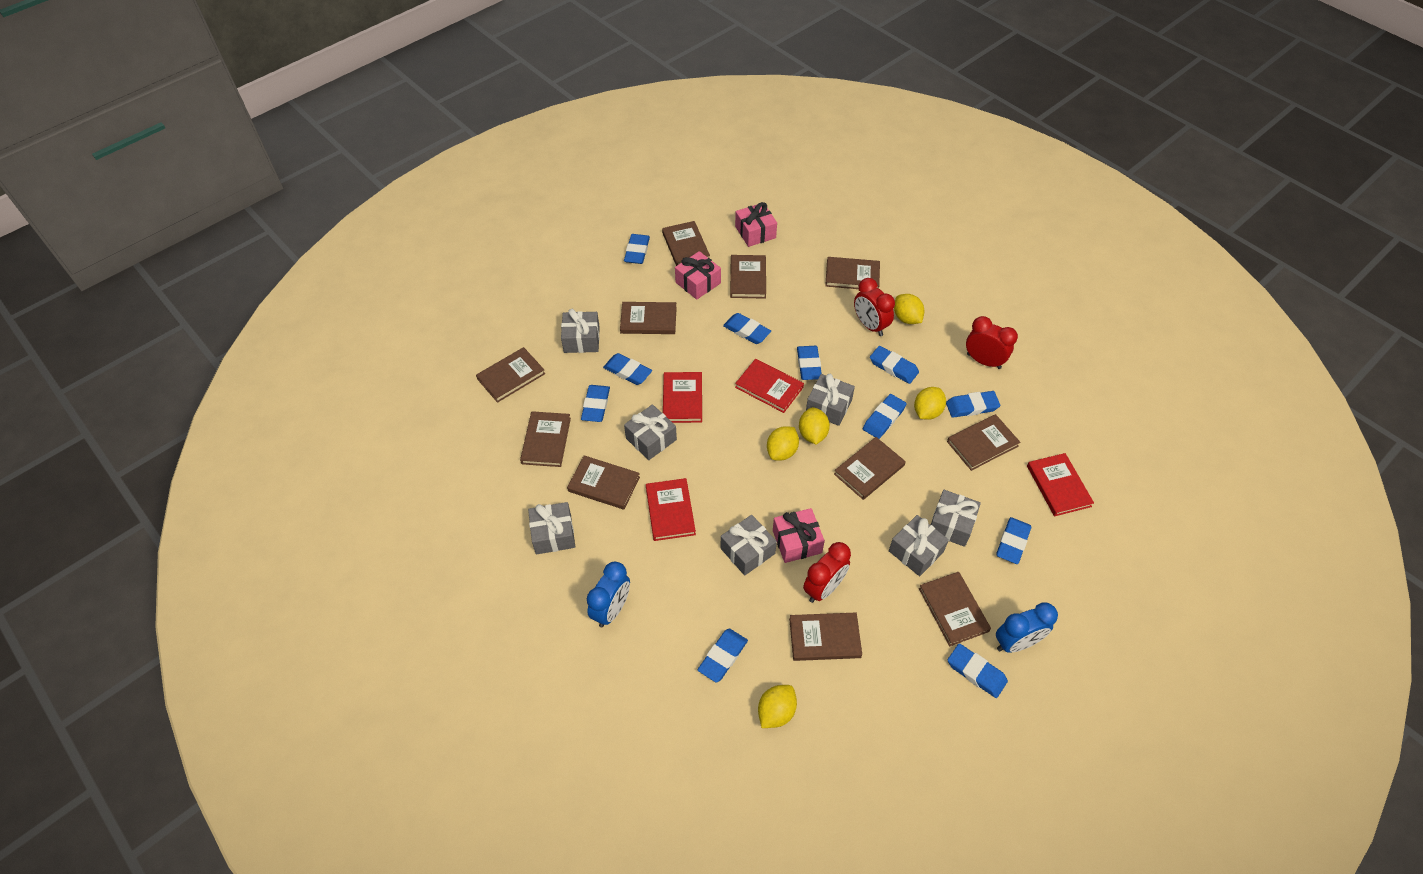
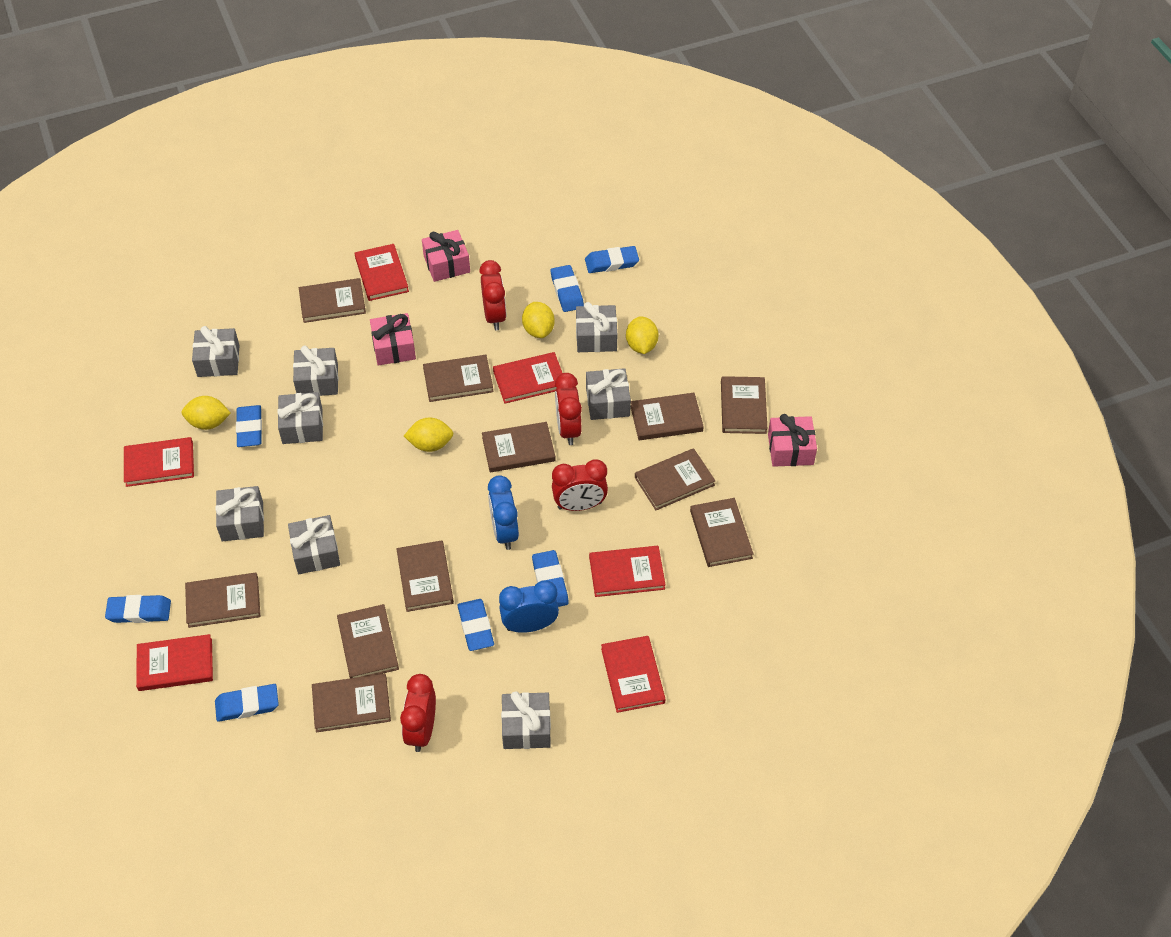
blue eraser: 11 -> 7
grey gift: 7 -> 8
red book: 4 -> 6
red clock: 3 -> 4
yellow lemon: 5 -> 4

